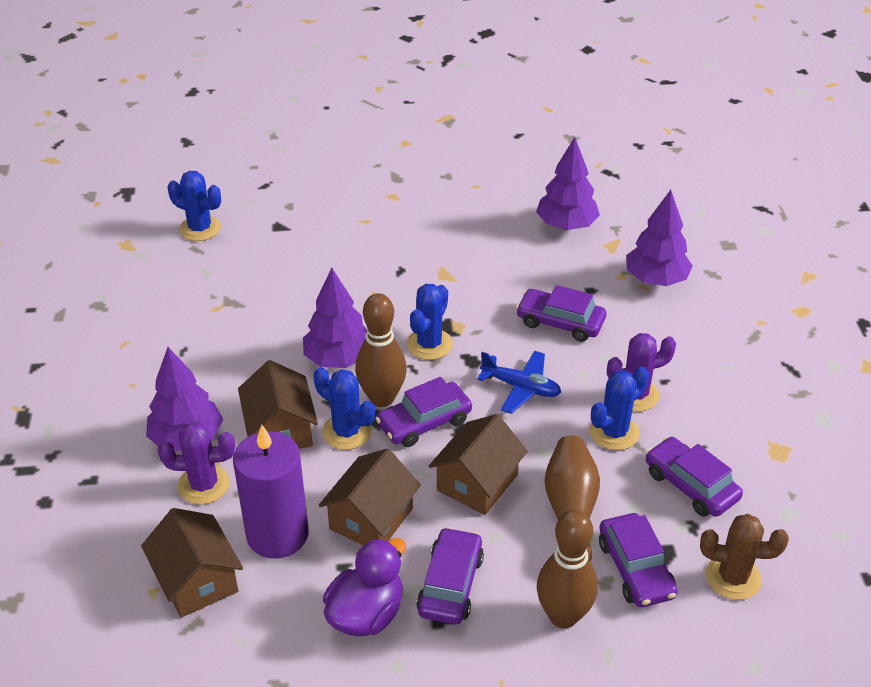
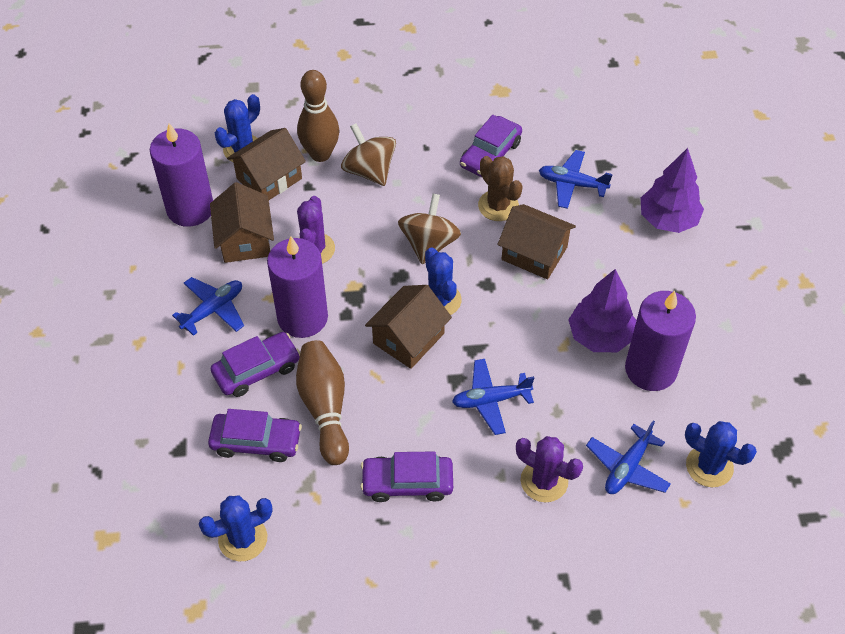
blue plane: 1 -> 4
brown bowling pin: 3 -> 2
brown spinning top: 0 -> 2
purple candle: 1 -> 3
purple car: 5 -> 4
purple duck: 1 -> 0
purple tree: 4 -> 2

